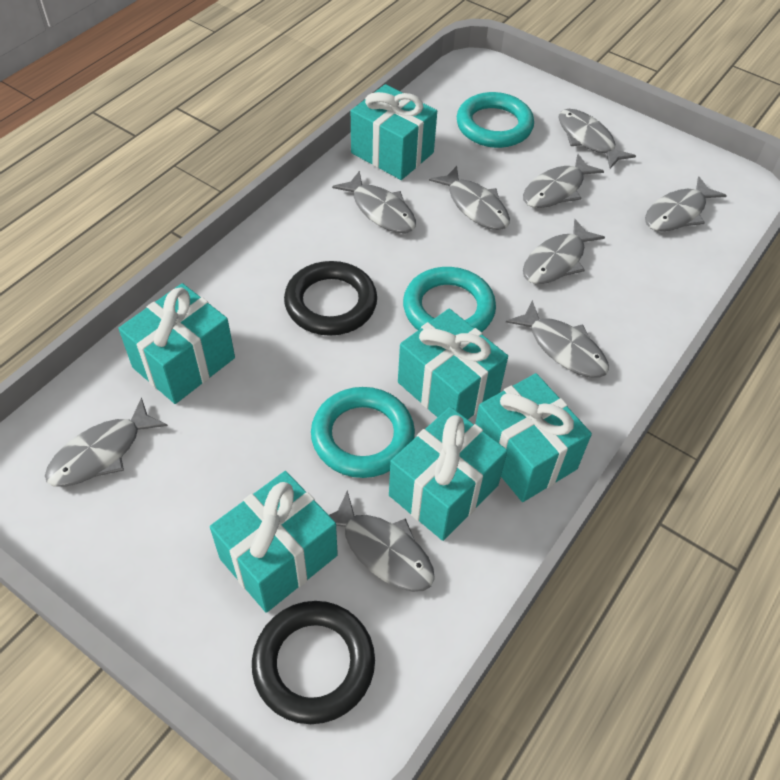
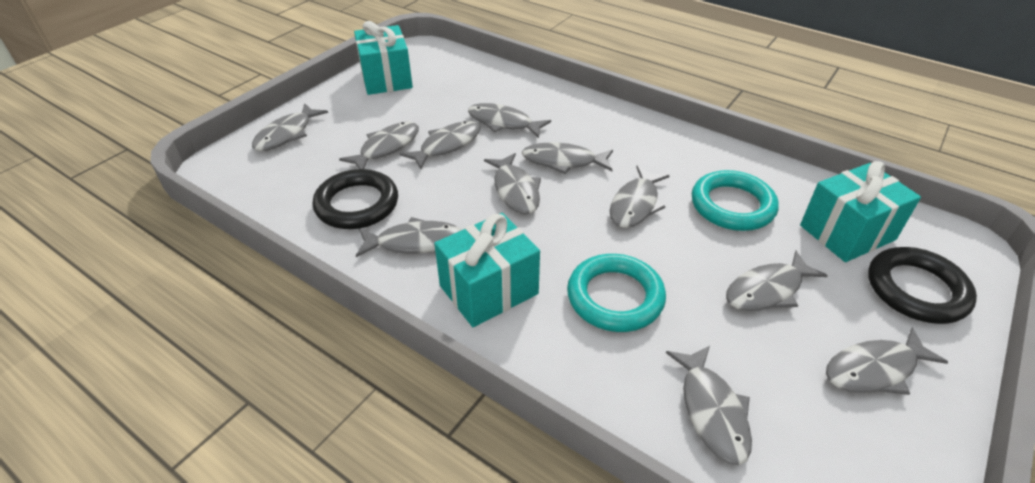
grey fish: 9 -> 11
turquoise gift: 6 -> 3
turquoise ring: 3 -> 2

